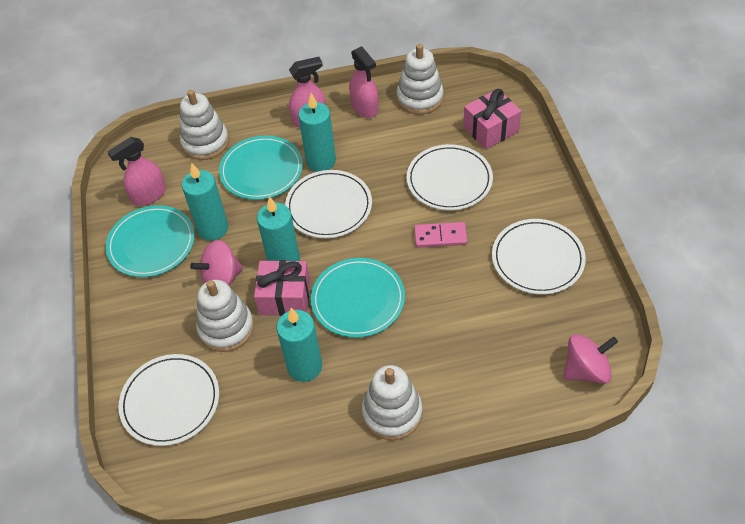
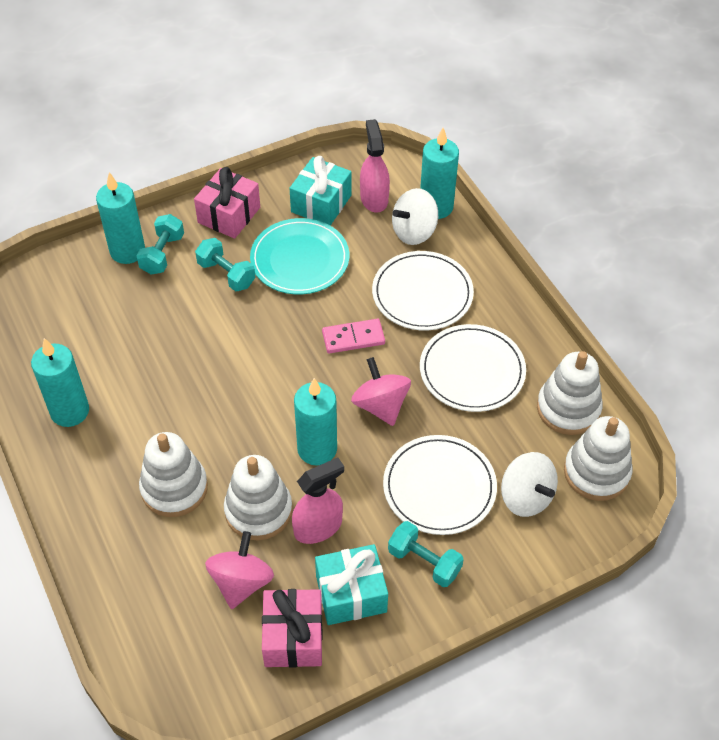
pink spray bottle: 3 -> 2
turquoise dumbbell: 0 -> 3
turquoise gift: 0 -> 2
turquoise plate: 3 -> 1
white plate: 4 -> 3
white spinning top: 0 -> 2

